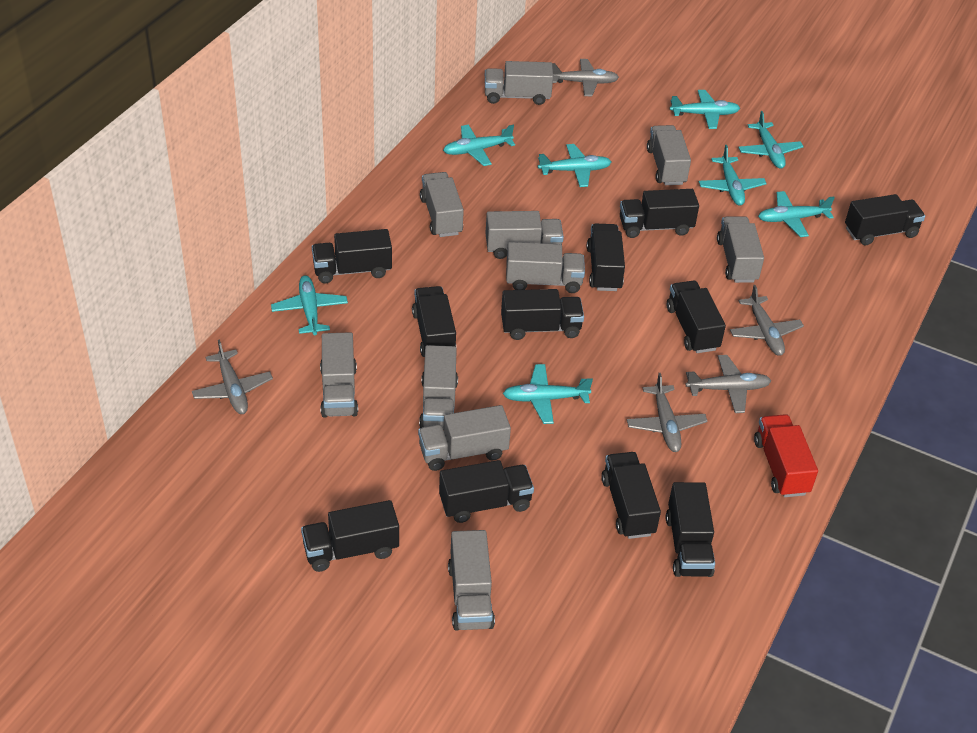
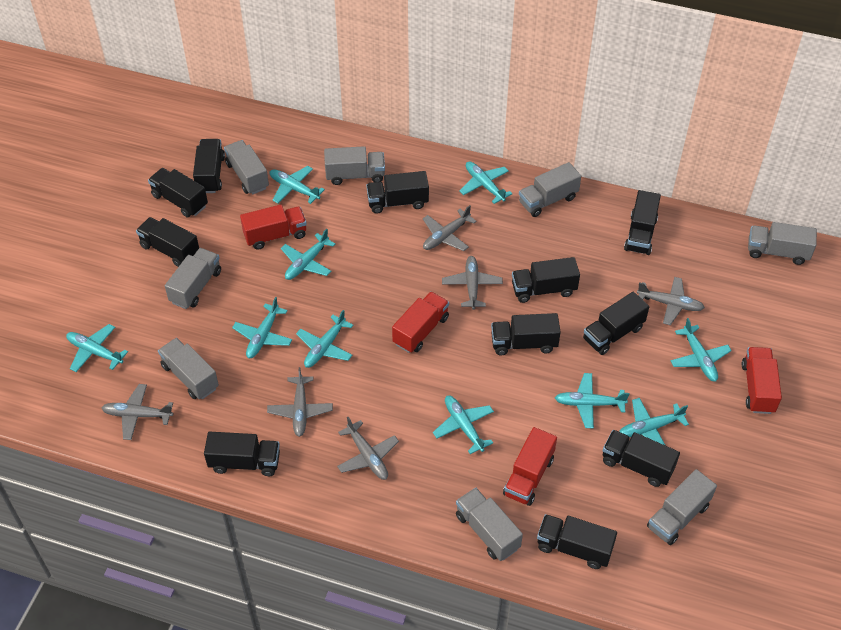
grey plane: 5 -> 6
grey truck: 10 -> 8
red truck: 1 -> 4
turquoise plane: 8 -> 10

